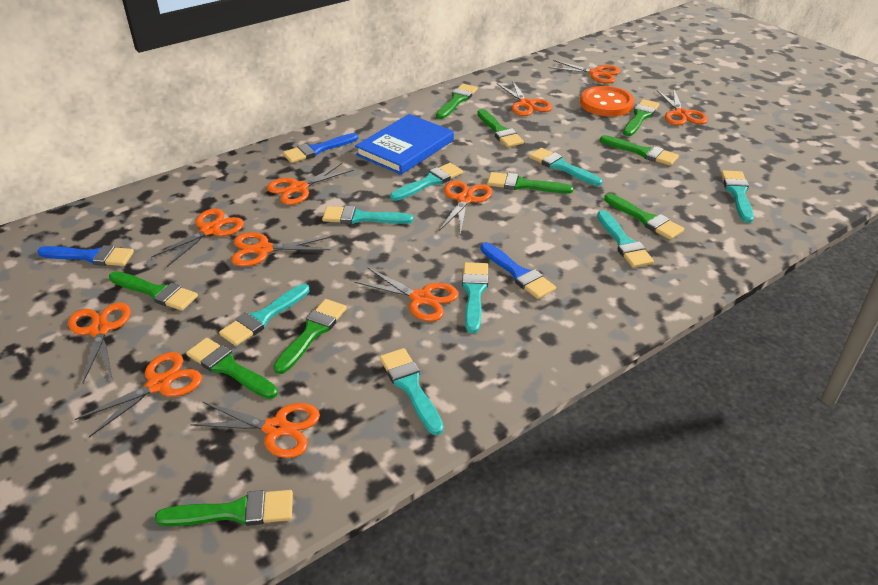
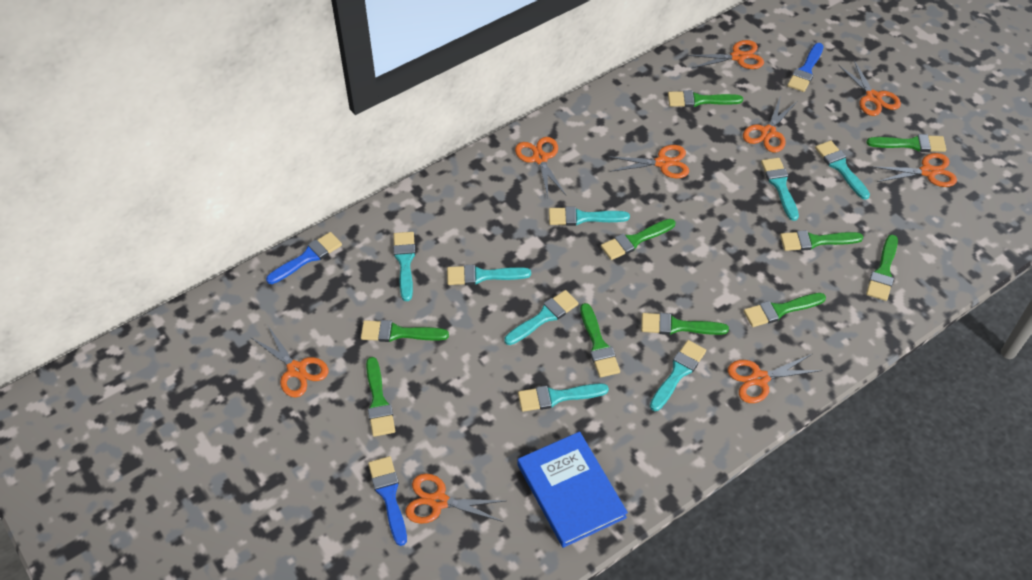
orange button: 1 -> 0
orange scissors: 11 -> 9

